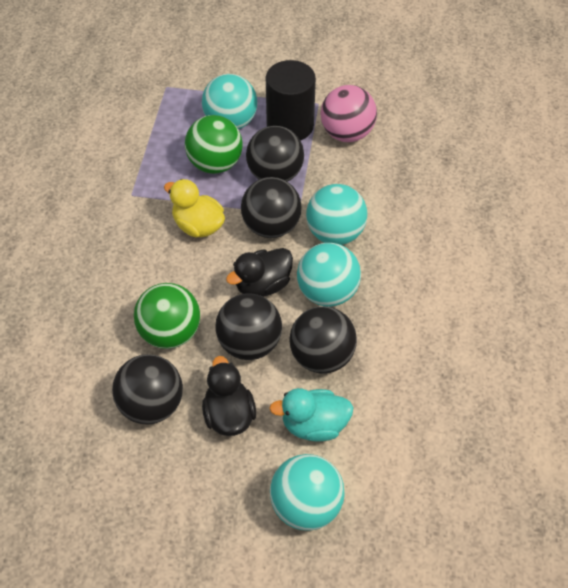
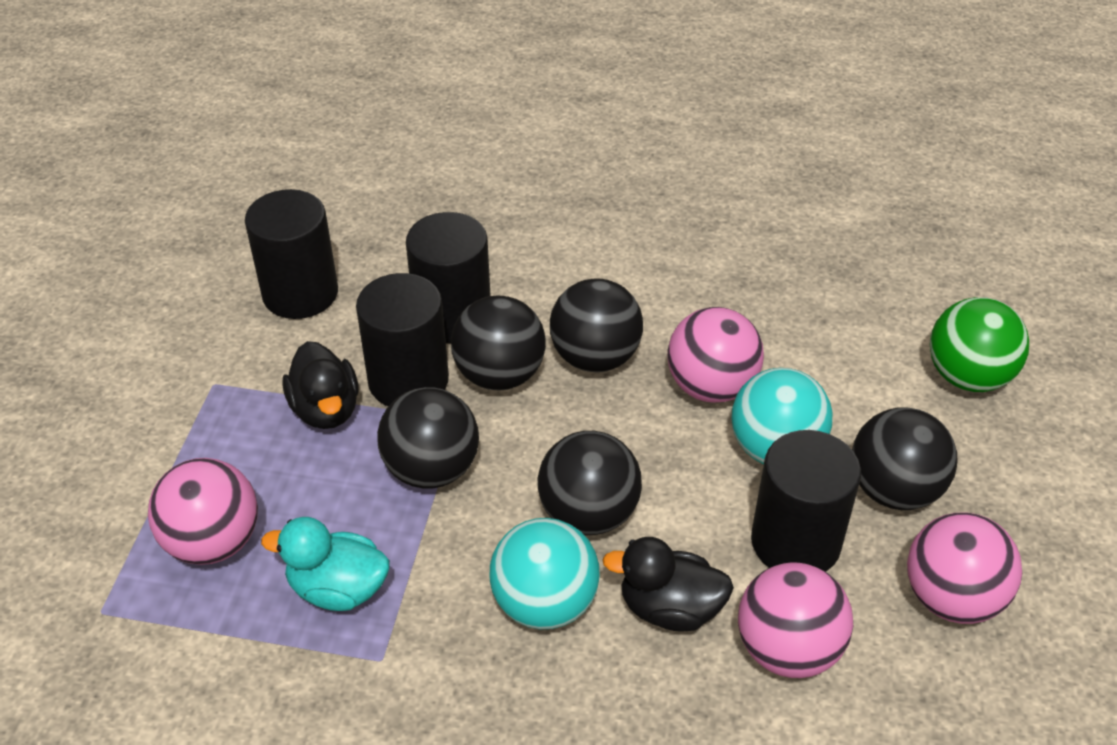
black cylinder: 1 -> 4
green ball: 2 -> 1
pink ball: 1 -> 4
turquoise ball: 4 -> 2
yellow duck: 1 -> 0

